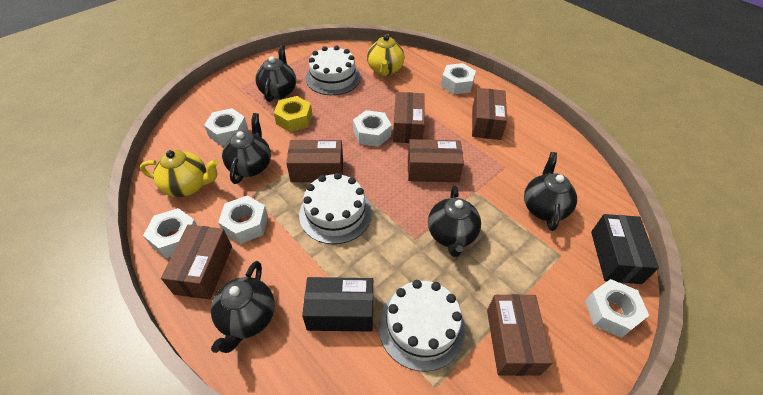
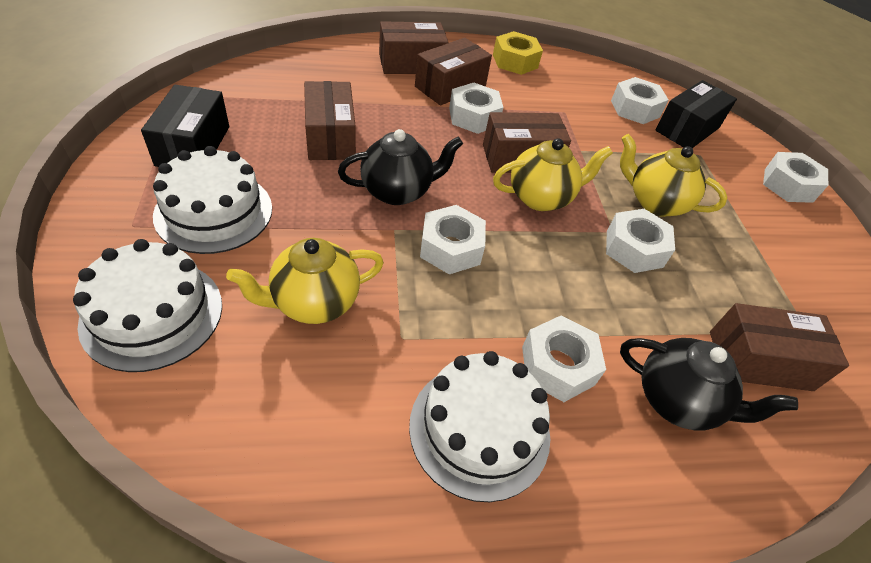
black teapot: 5 -> 2
brown box: 6 -> 5
yellow teapot: 2 -> 3

